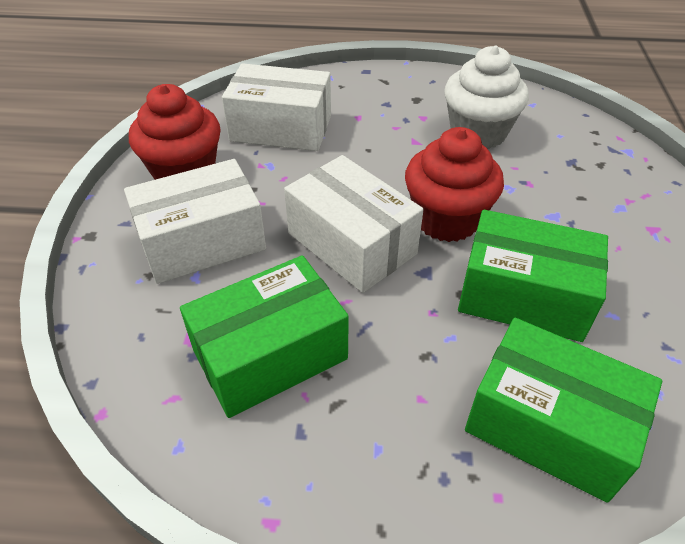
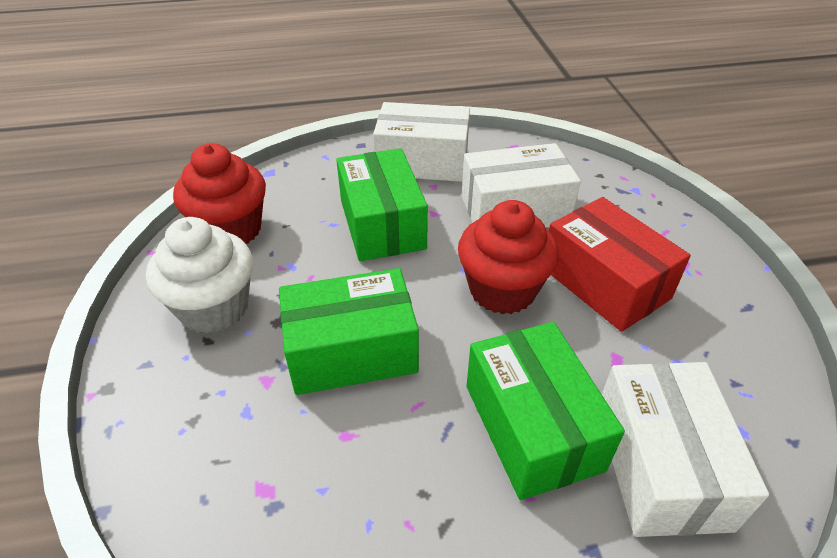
red box: 0 -> 1

